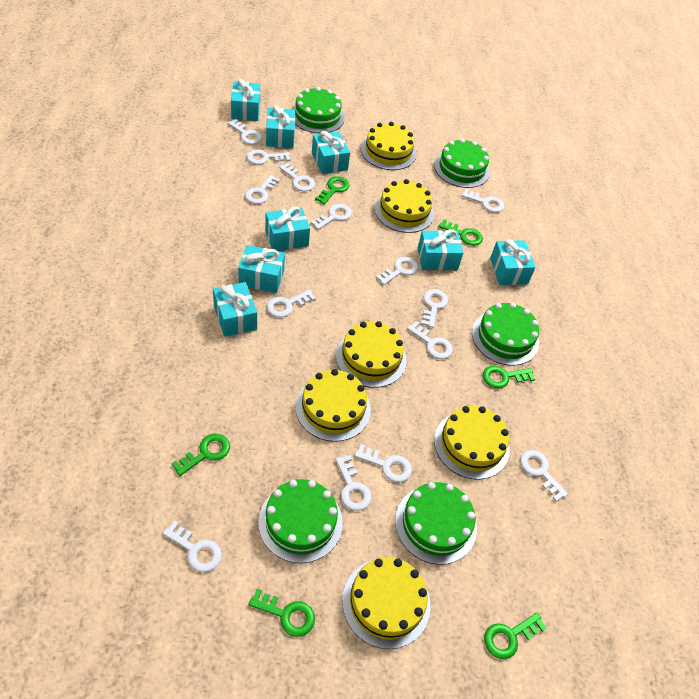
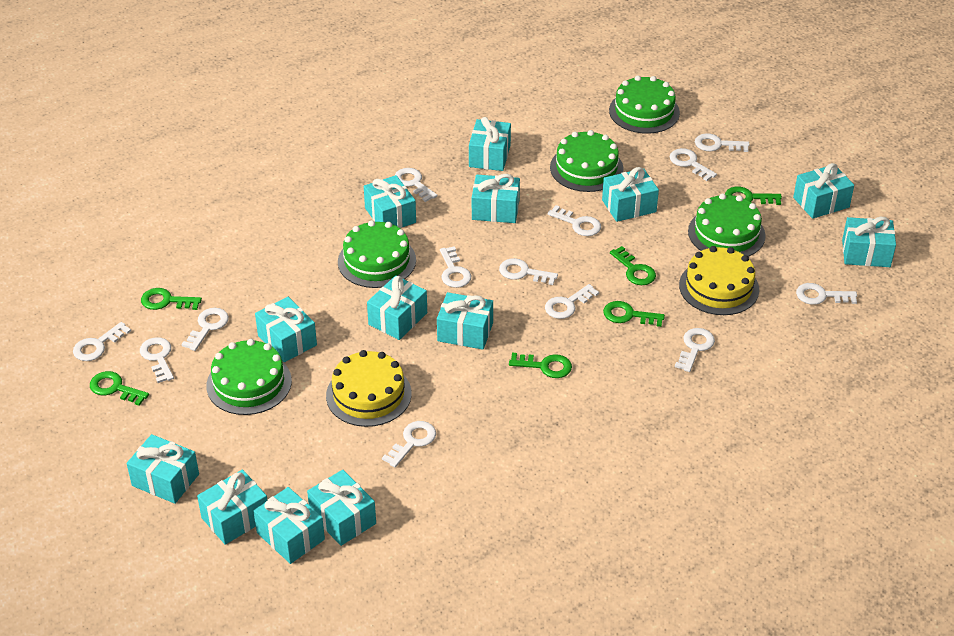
turquoise gift: 8 -> 13
white key: 14 -> 13
yellow cake: 6 -> 2

